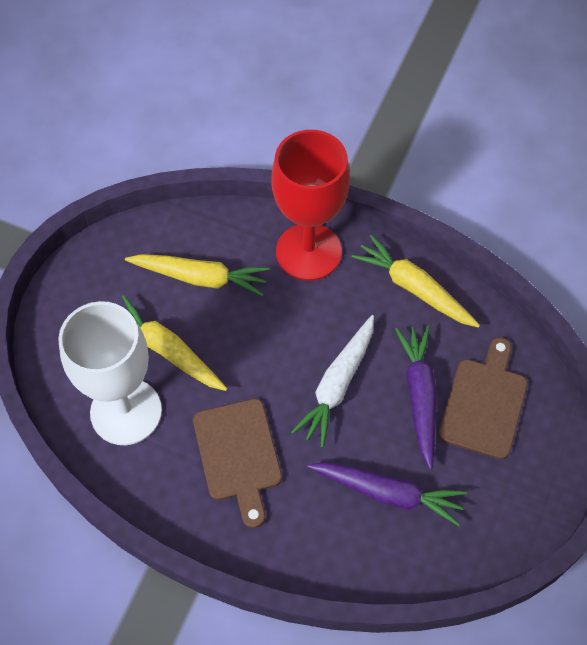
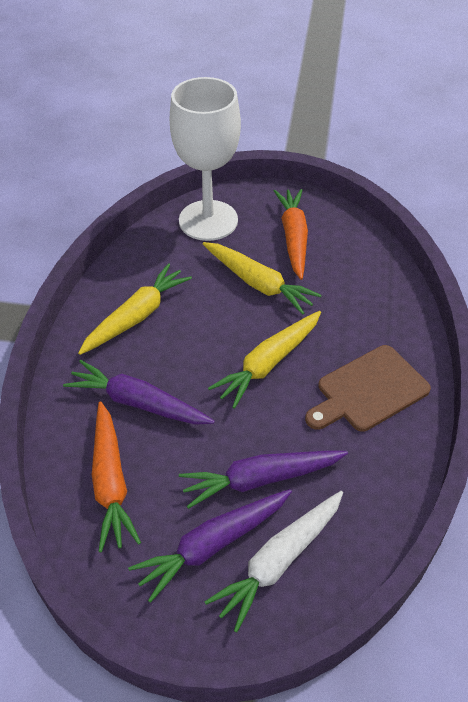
brown cutting board: 2 -> 1
orange carrot: 0 -> 2
purple carrot: 2 -> 3
red goblet: 1 -> 0

